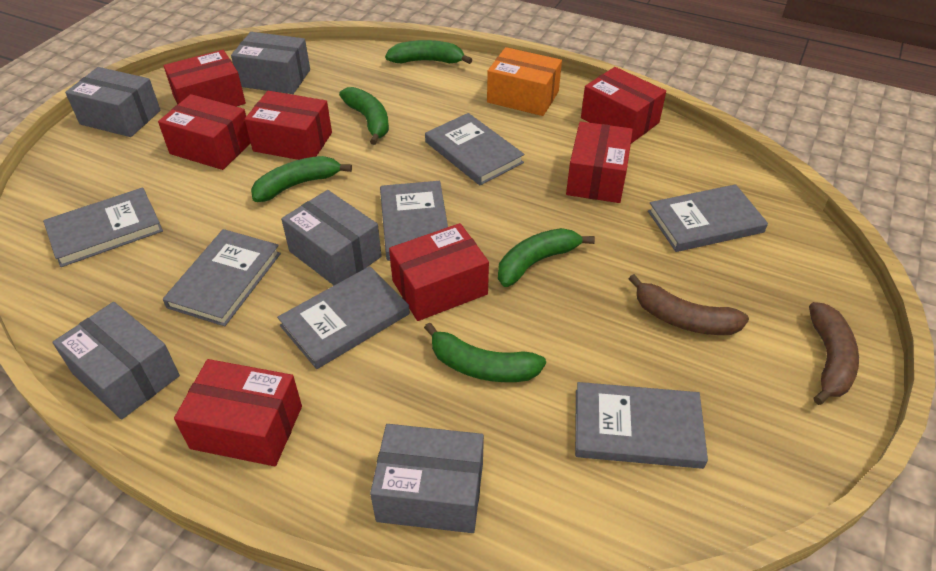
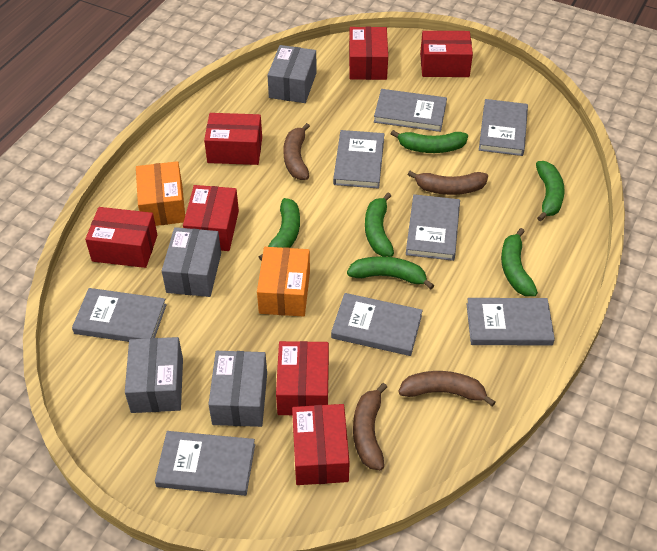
brown banana: 2 -> 4
green banana: 5 -> 6
grey book: 7 -> 8
grey box: 5 -> 4
orange box: 1 -> 2

